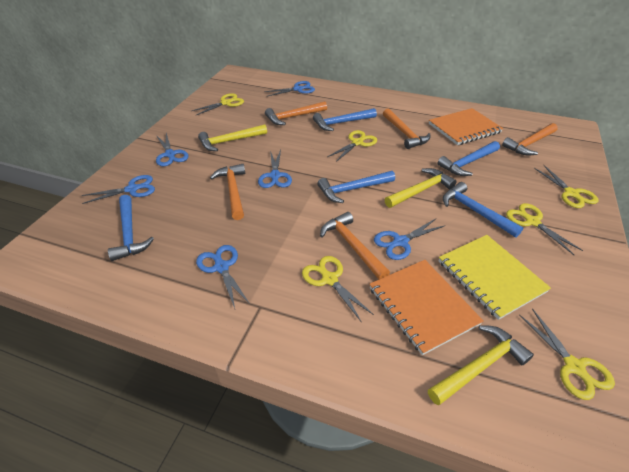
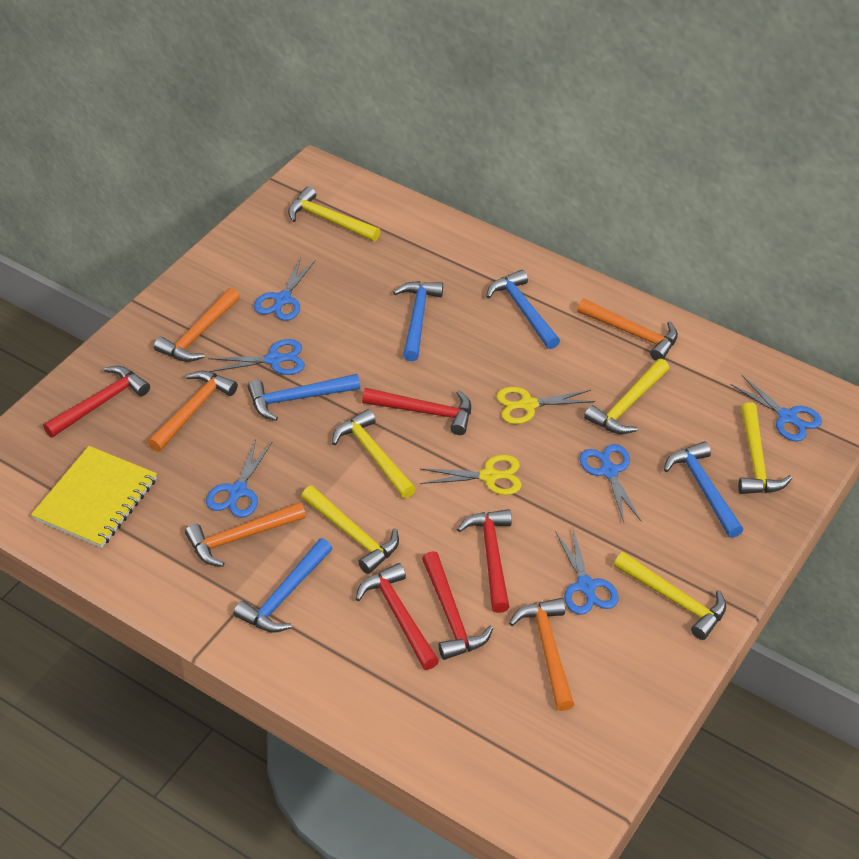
orange notebook: 2 -> 0
red hammer: 0 -> 5
yellow hammer: 3 -> 6
yellow scissors: 6 -> 2

